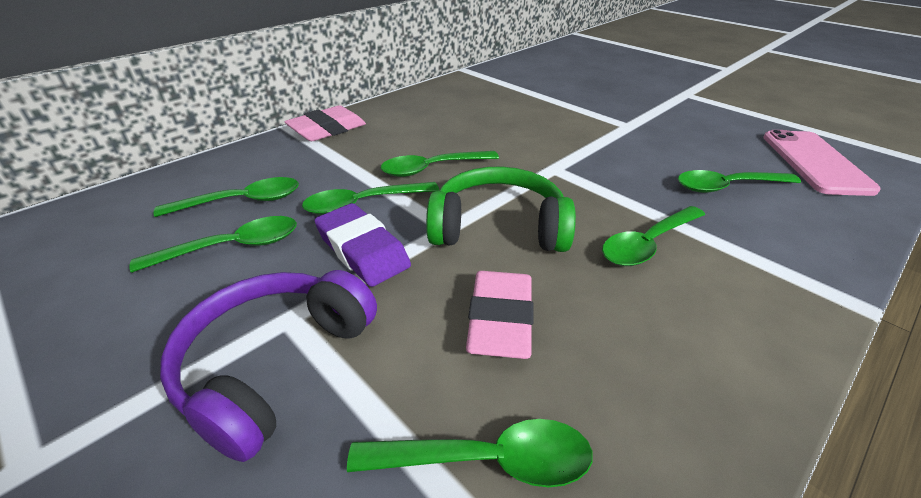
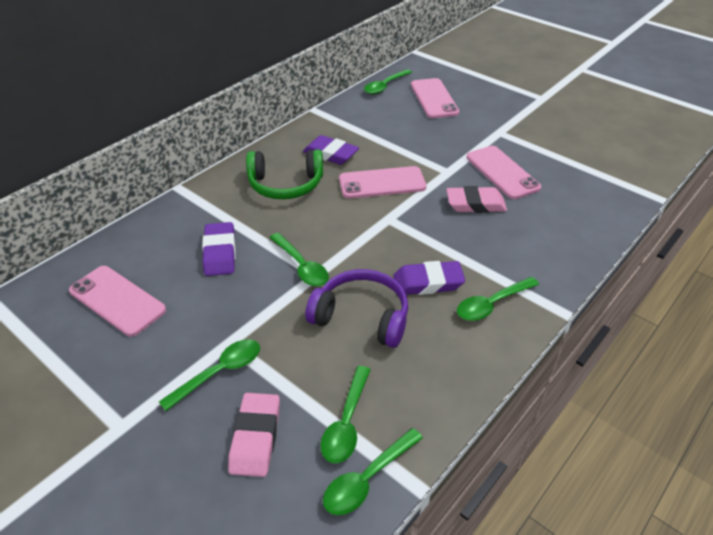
green spoon: 7 -> 6
pink phone: 1 -> 4
purple eraser: 1 -> 3

